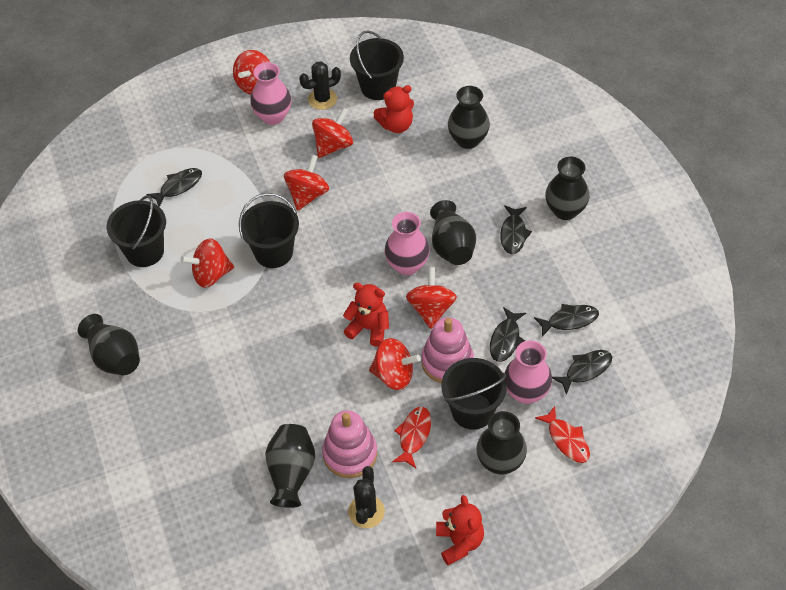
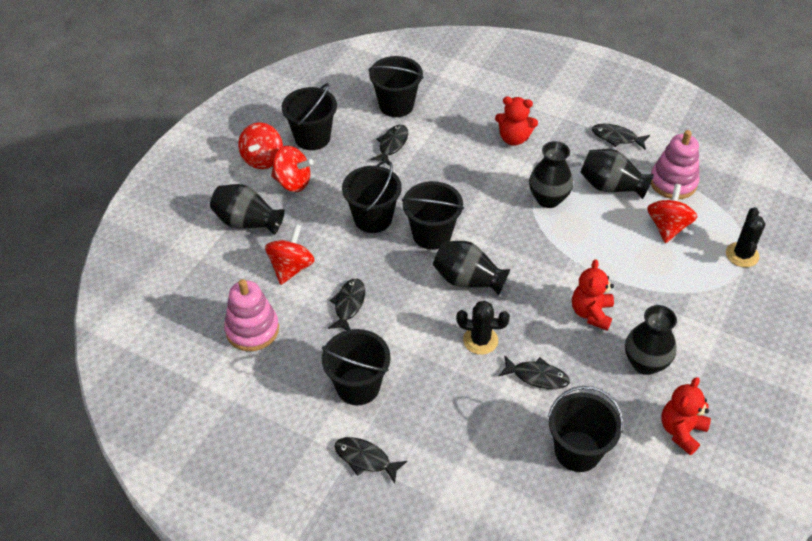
black bucket: 4 -> 6
black vase: 6 -> 5
pink vase: 3 -> 0
red fish: 2 -> 0
red spinning top: 6 -> 4

